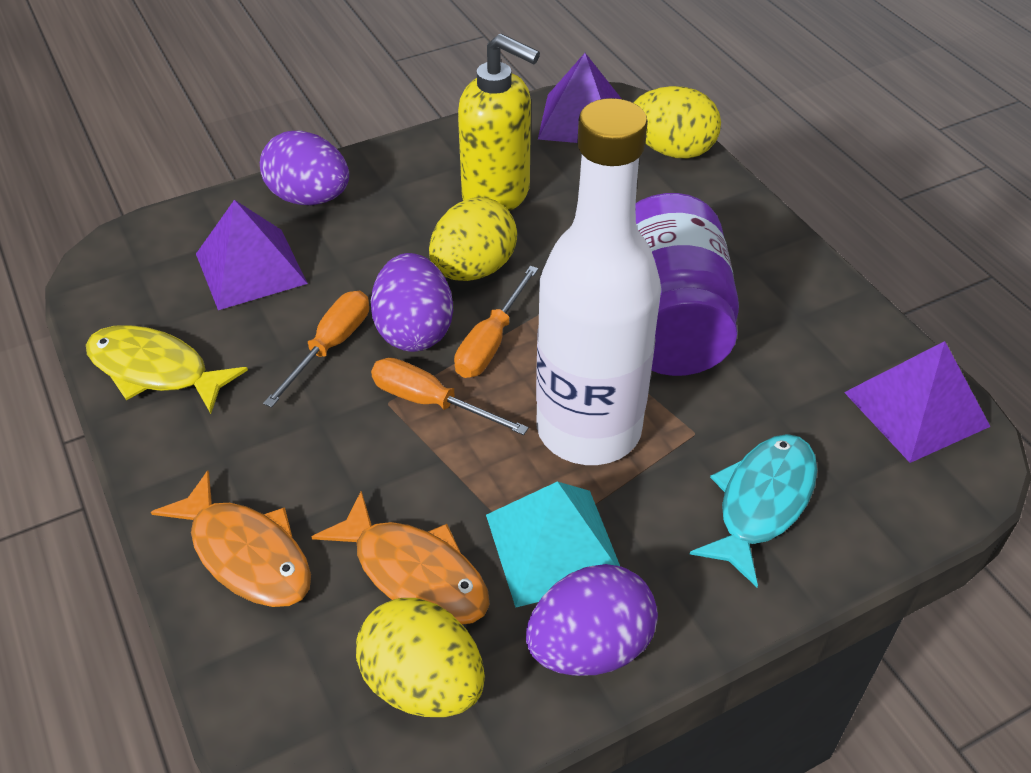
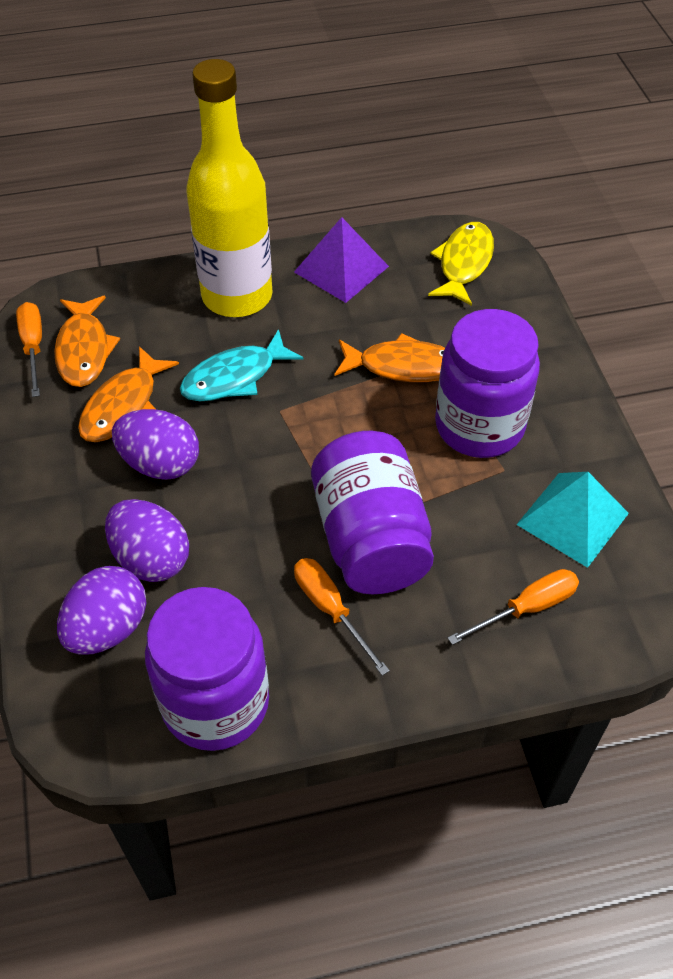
orange fish: 2 -> 3
purple jar: 1 -> 3
purple pyramid: 3 -> 1
white bottle: 1 -> 0
yellow bottle: 0 -> 1
yellow egg: 3 -> 0
yellow soap dispenser: 1 -> 0

